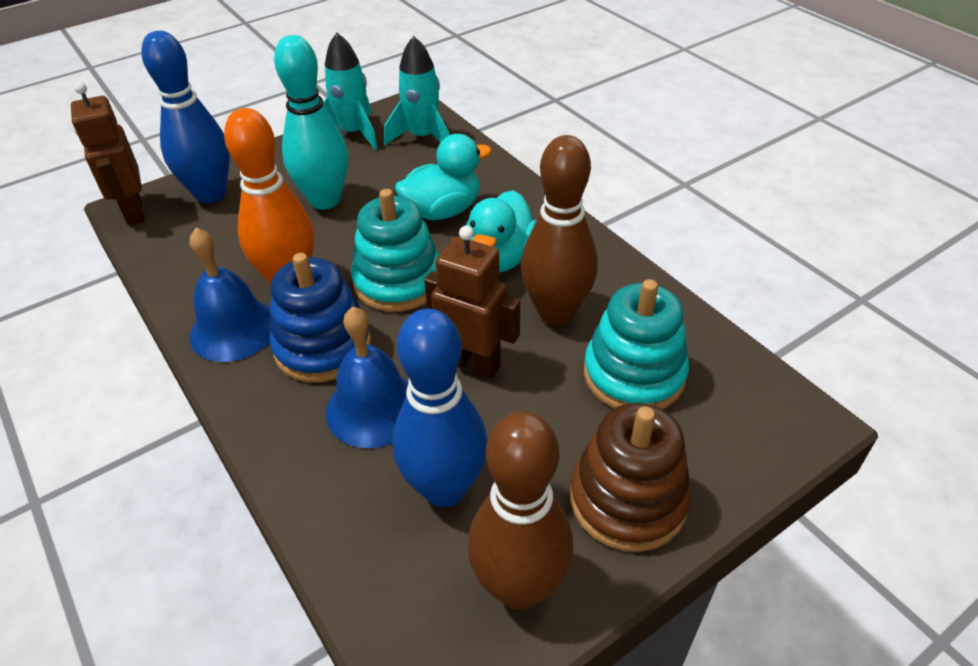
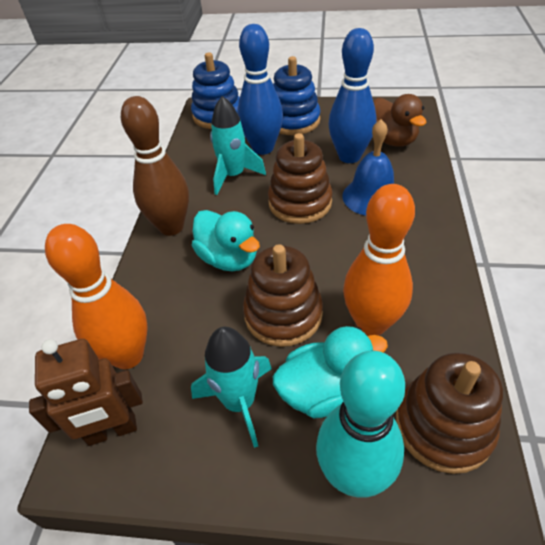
blue bell: 2 -> 1
blue stacking toy: 1 -> 2
brown bowling pin: 2 -> 1
brown duck: 0 -> 1
brown robot: 2 -> 1
brown stacking toy: 1 -> 3
orange bowling pin: 1 -> 2
turquoise stacking toy: 2 -> 0

